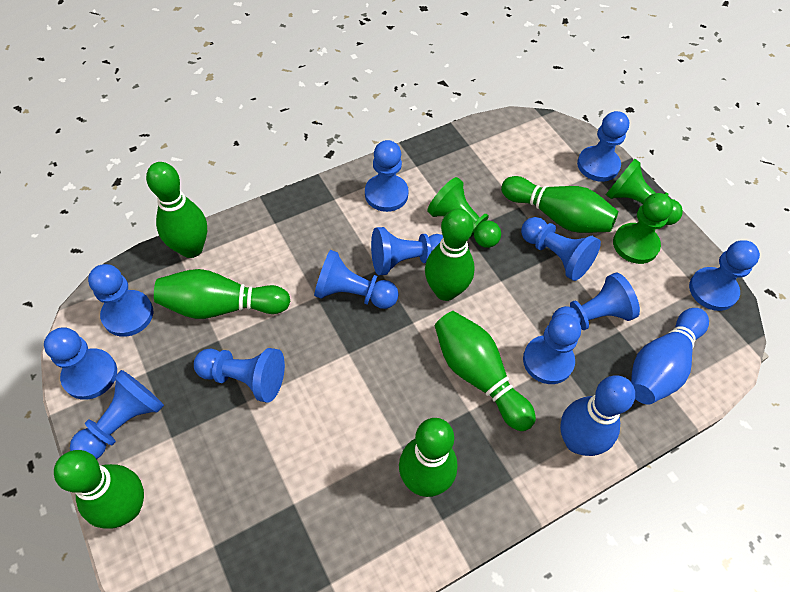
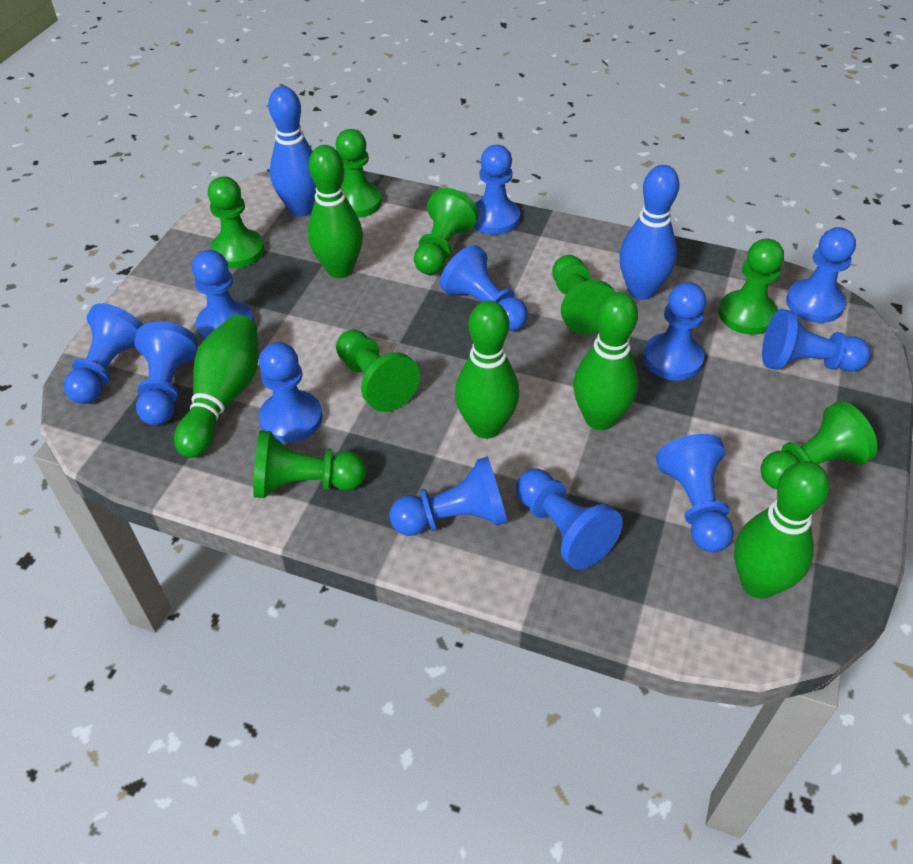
green bowling pin: 7 -> 5
green pawn: 3 -> 8

